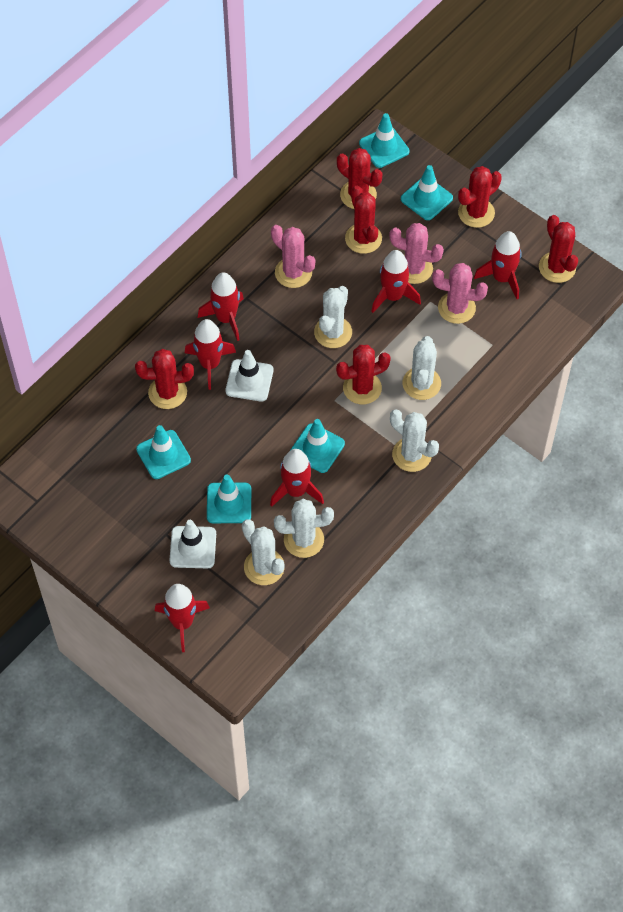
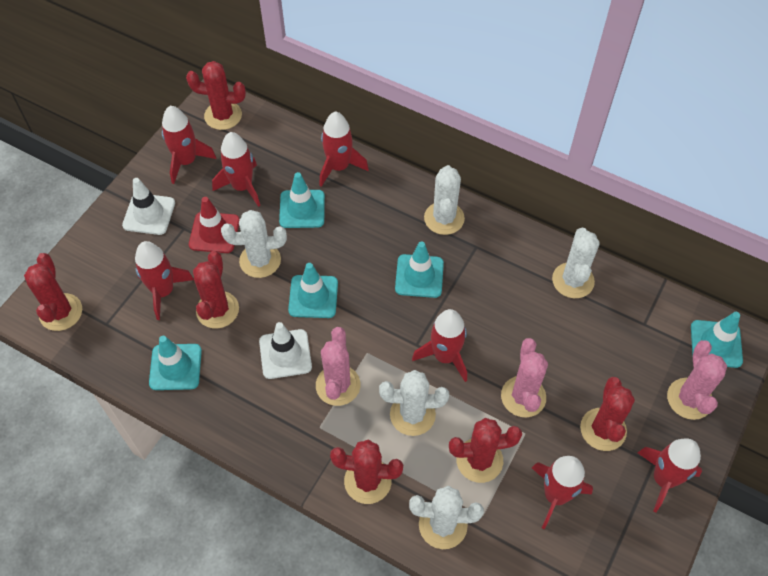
red rocket: 6 -> 7
red traffic cone: 0 -> 1

